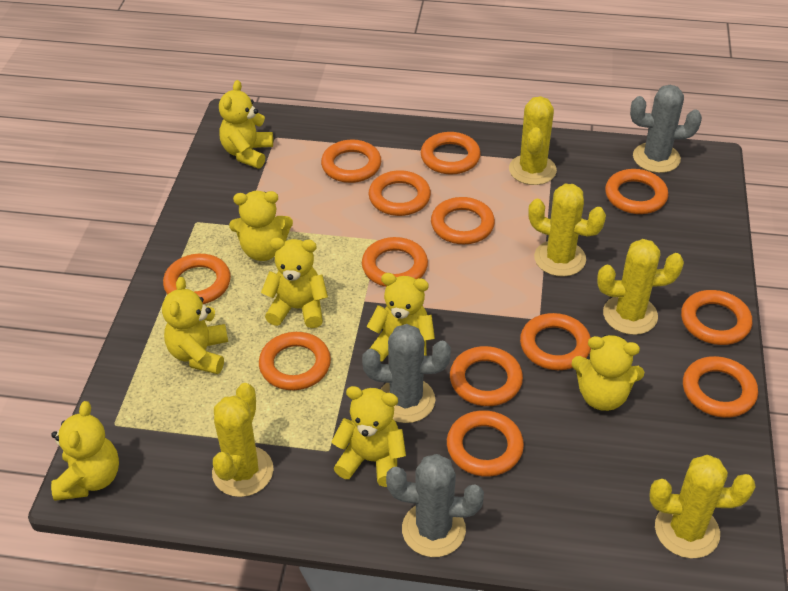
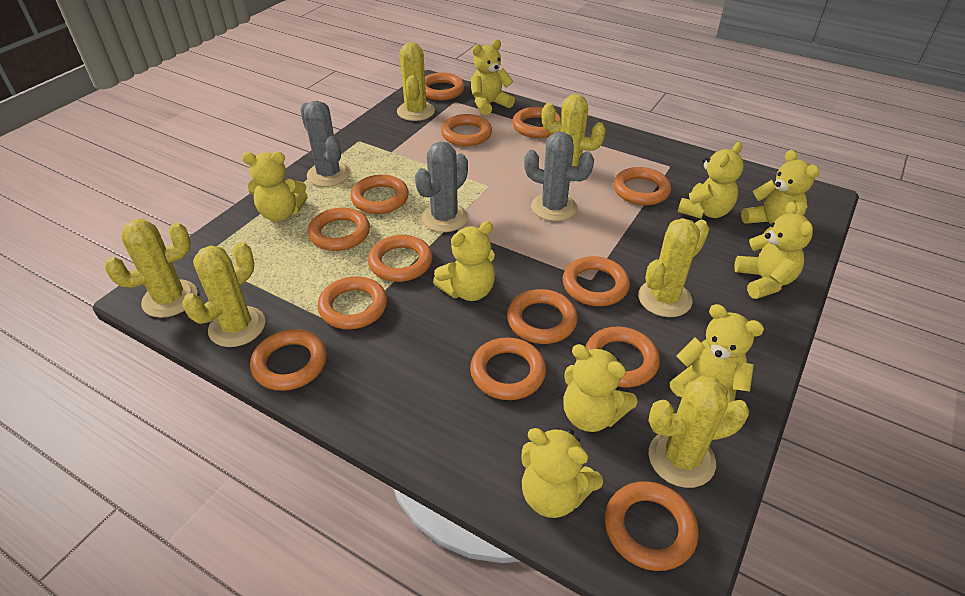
orange ring: 13 -> 14
yellow cactus: 5 -> 6
yellow teddy bear: 8 -> 9

